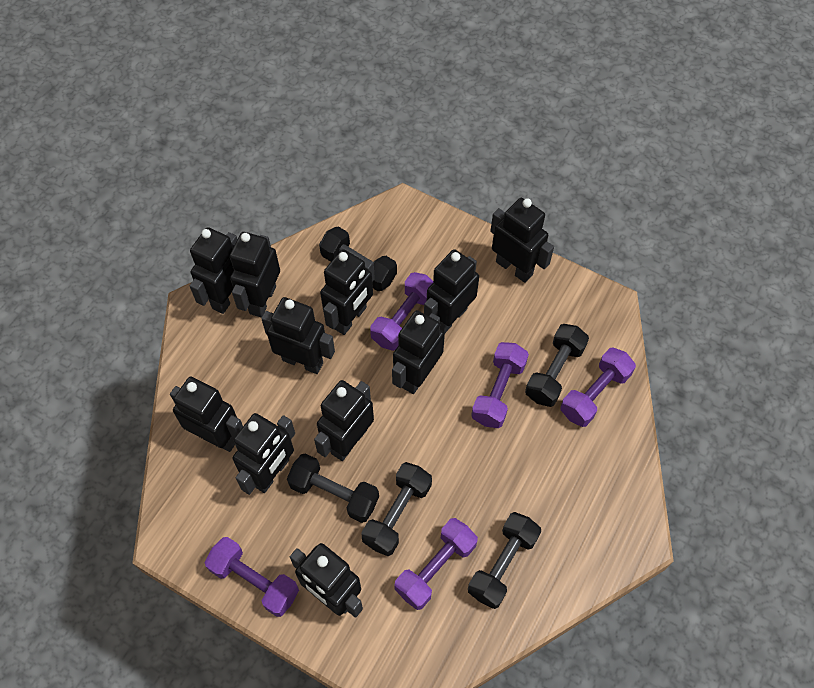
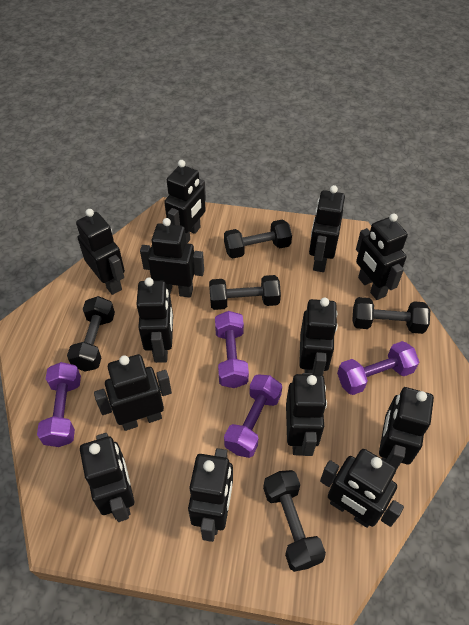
black robot: 11 -> 13
purple dumbbell: 5 -> 4

